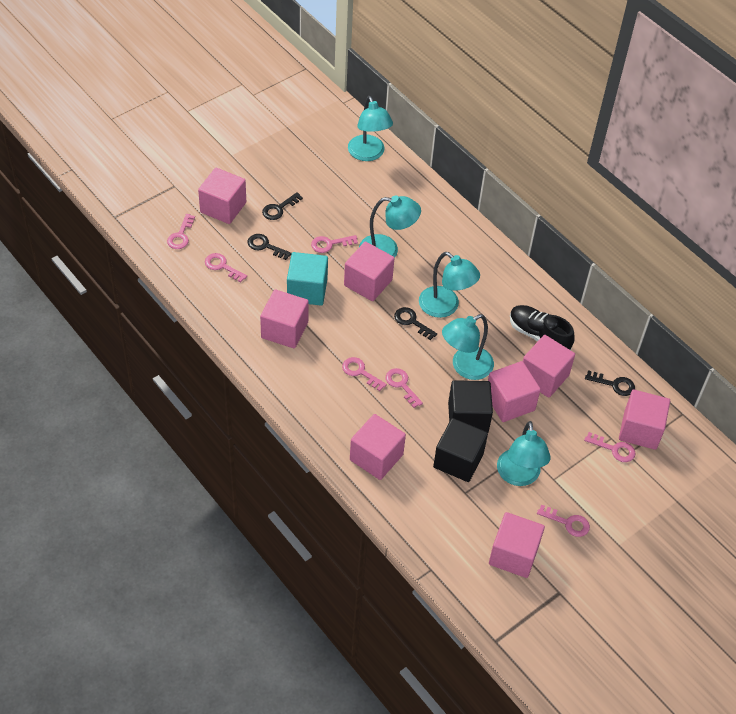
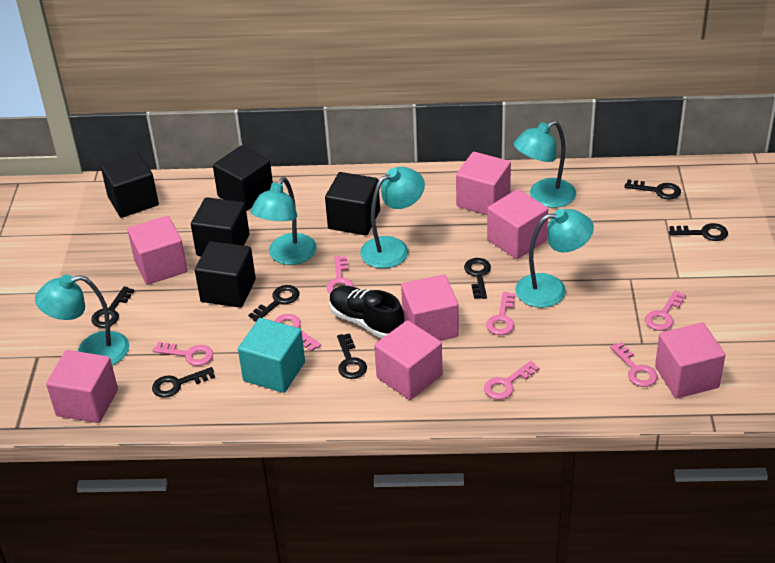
black cube: 2 -> 5
black key: 4 -> 7
pink cube: 8 -> 7

